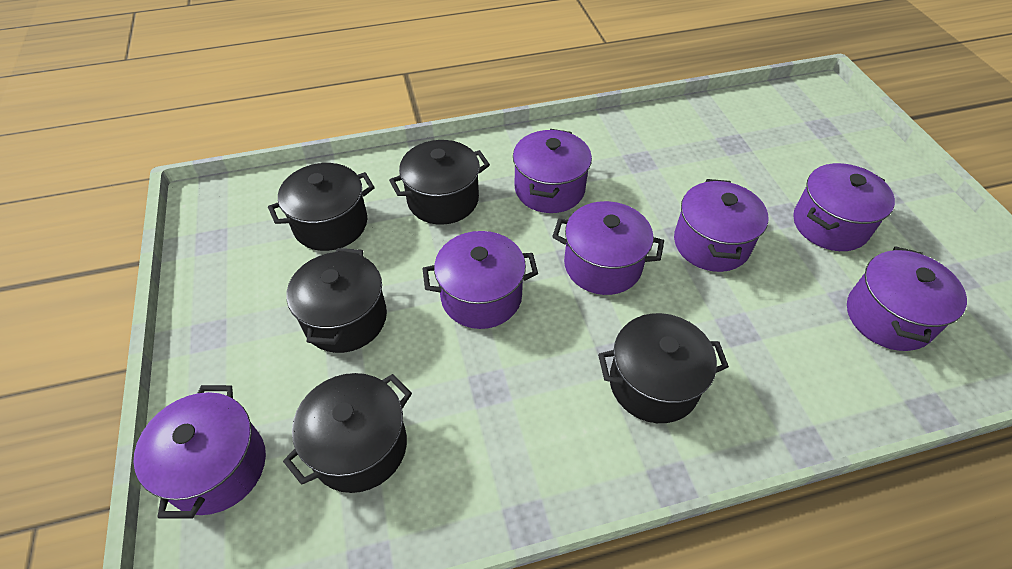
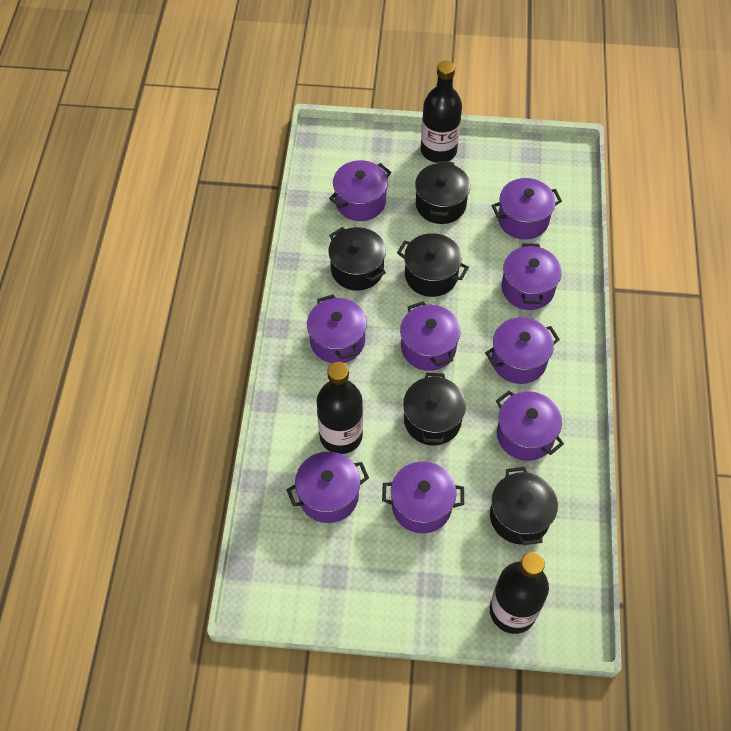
black bottle: 0 -> 3
purple pot: 7 -> 9

